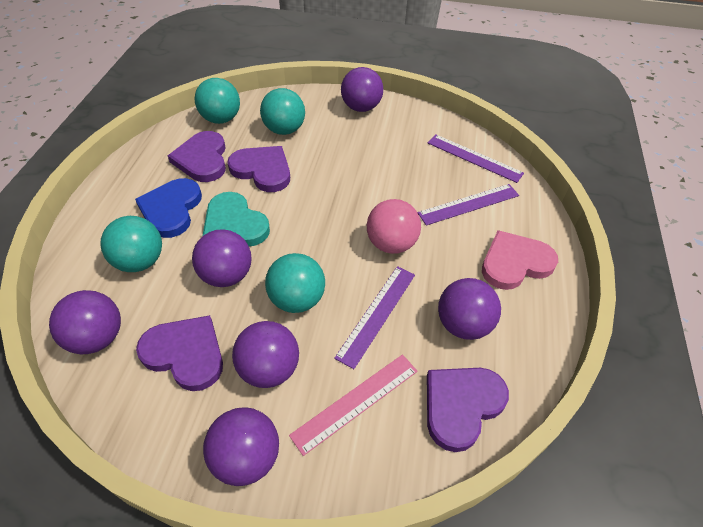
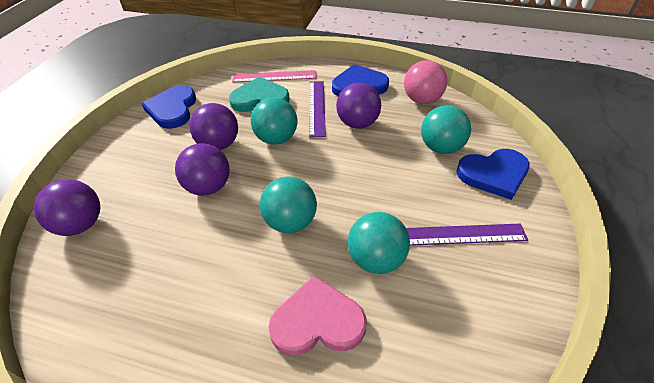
blue heart: 1 -> 3
purple ball: 6 -> 4
purple heart: 4 -> 0
purple ruler: 3 -> 2

